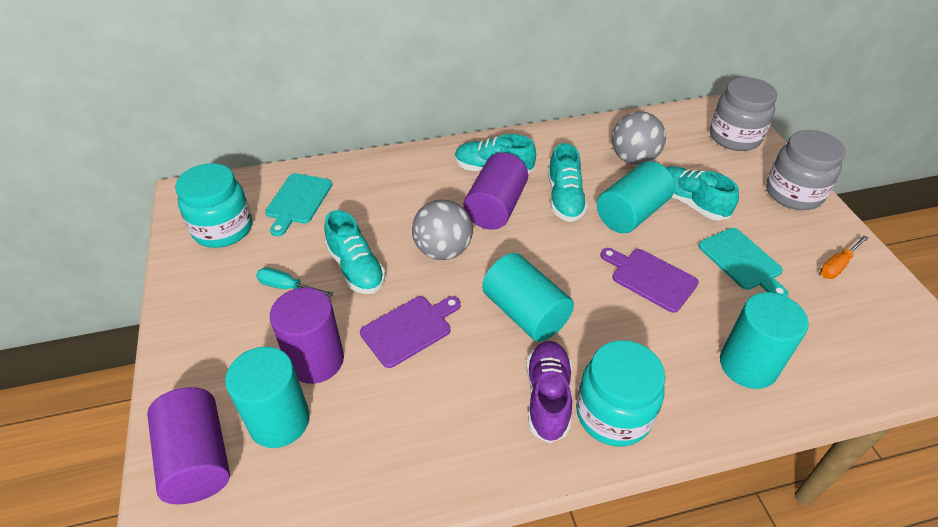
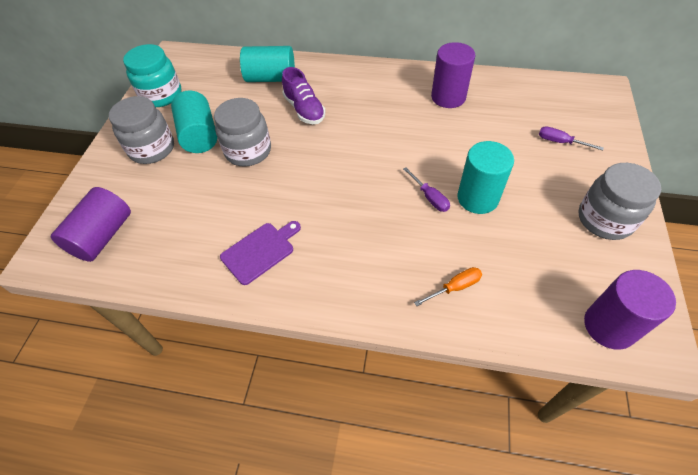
grey ball: 2 -> 0
grey jar: 2 -> 3
purple cutting board: 2 -> 1
purple screwdriver: 0 -> 2
turquoise cutting board: 2 -> 0
turquoise cylinder: 4 -> 3
turquoise jar: 2 -> 1
turquoise screwdriver: 1 -> 0
turquoise shoe: 4 -> 0

